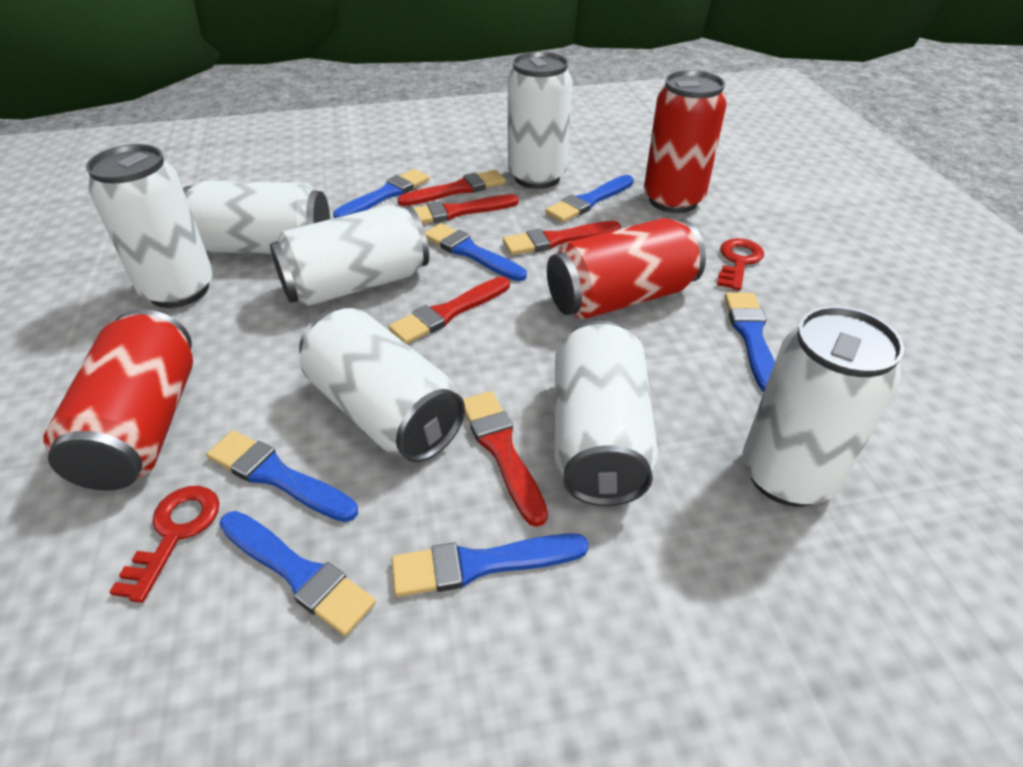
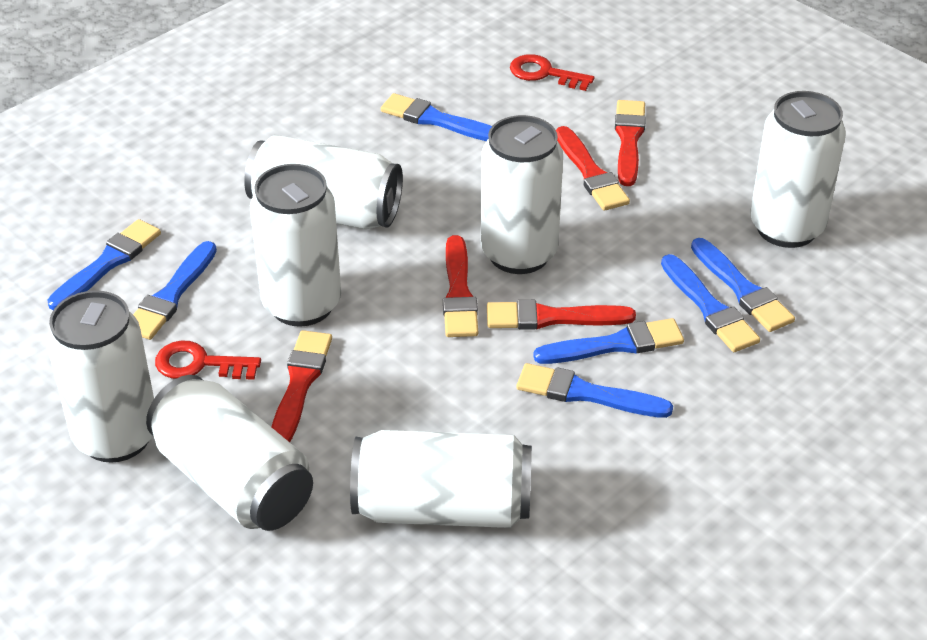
red can: 3 -> 0

